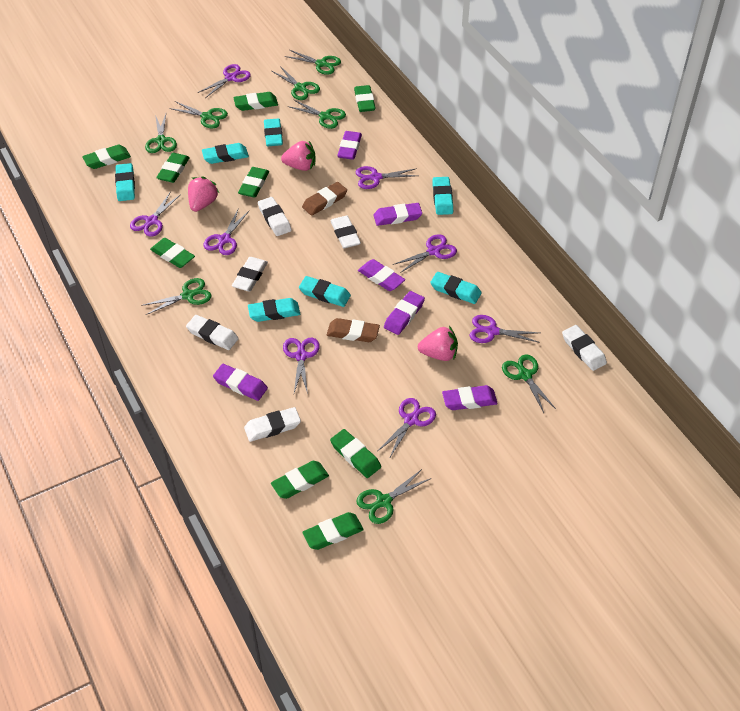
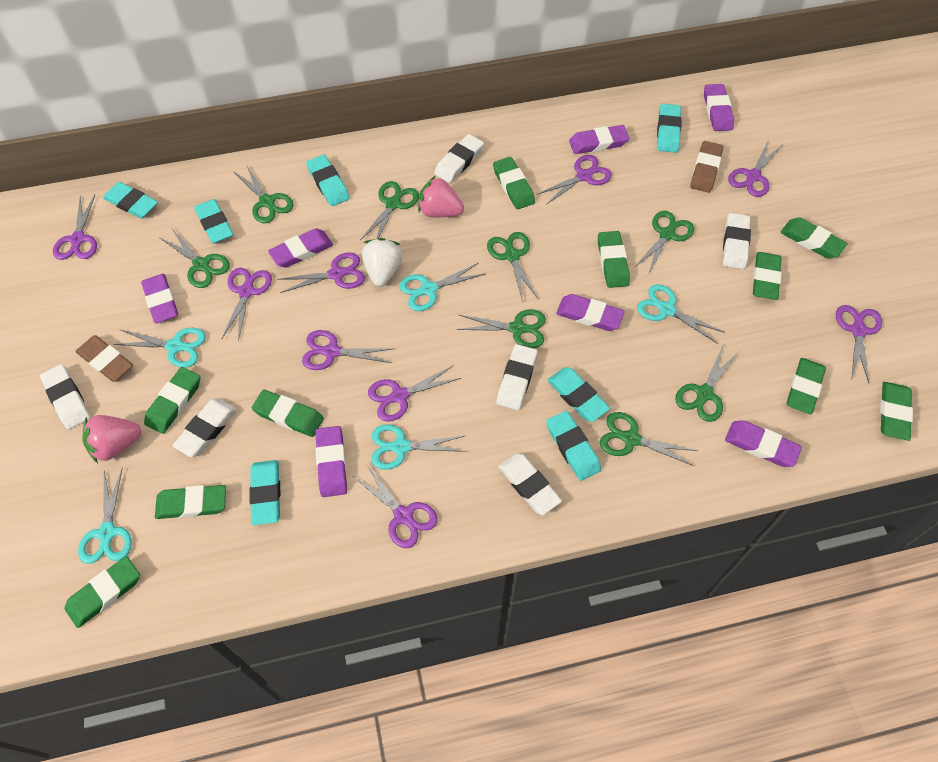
green eraser: 9 -> 10
pink strawberry: 3 -> 2
purple eraser: 6 -> 7
purple scissors: 8 -> 9
turquoise scissors: 0 -> 5
white strawberry: 0 -> 1

